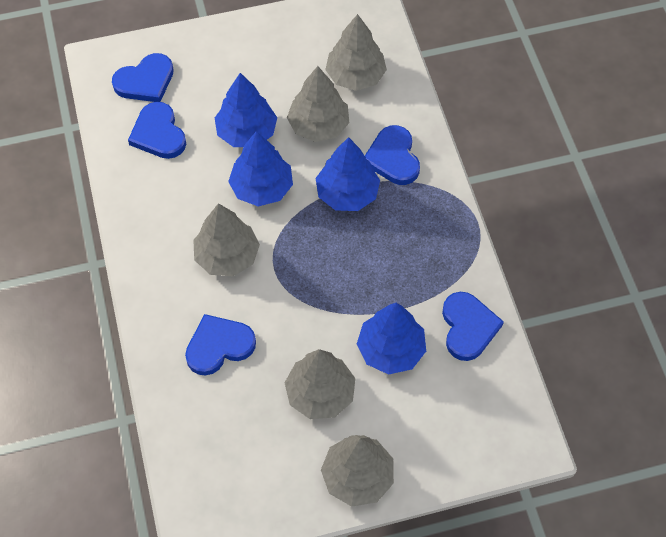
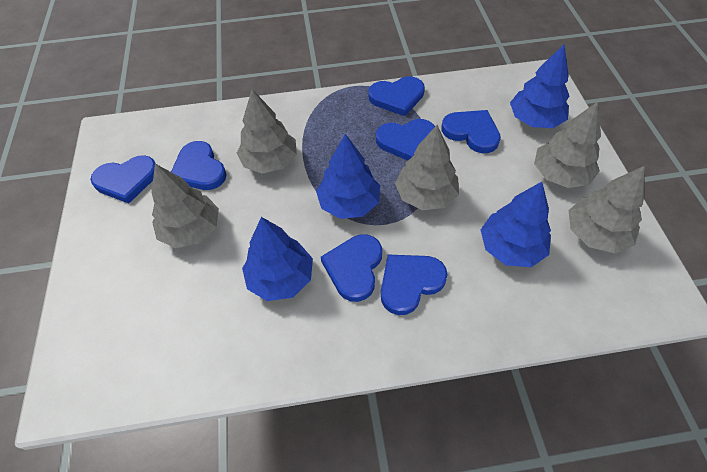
blue heart: 5 -> 7

